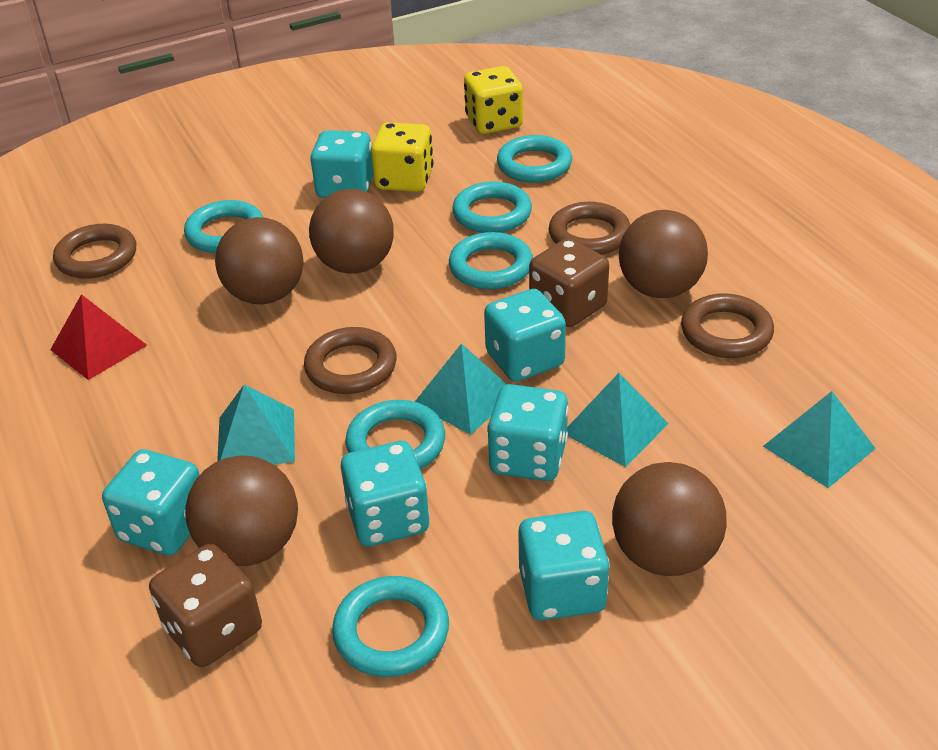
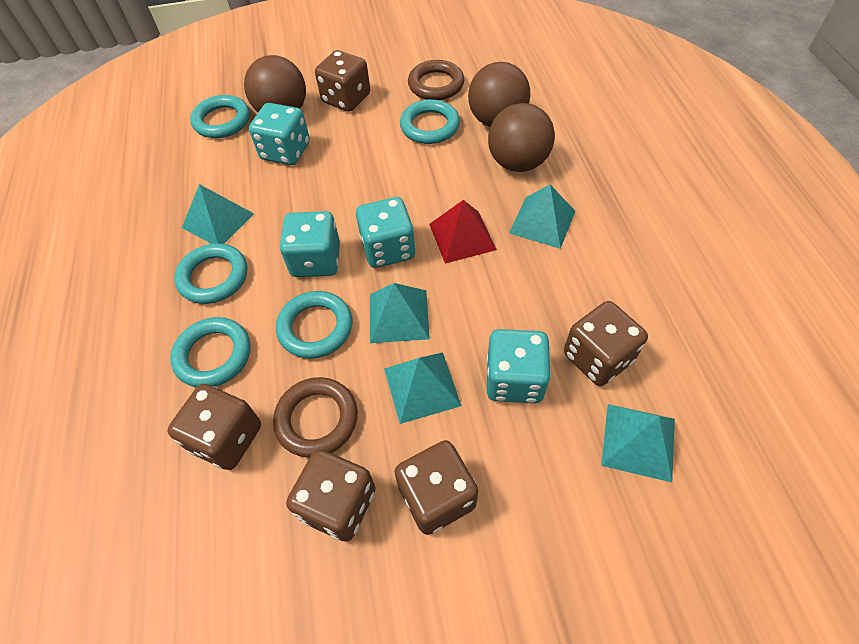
brown ball: 5 -> 3
brown dice: 2 -> 5
brown ring: 4 -> 2
turquoise dice: 6 -> 4
turquoise pyramid: 4 -> 5
turquoise ring: 6 -> 5
yellow dice: 2 -> 0

